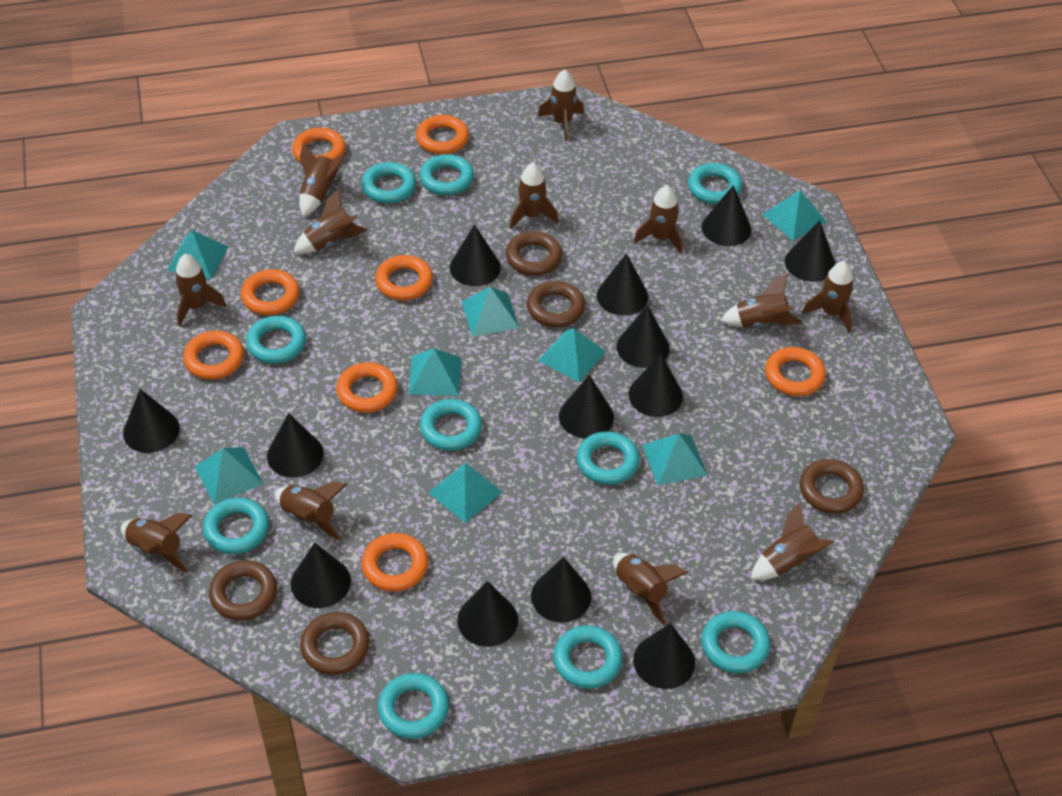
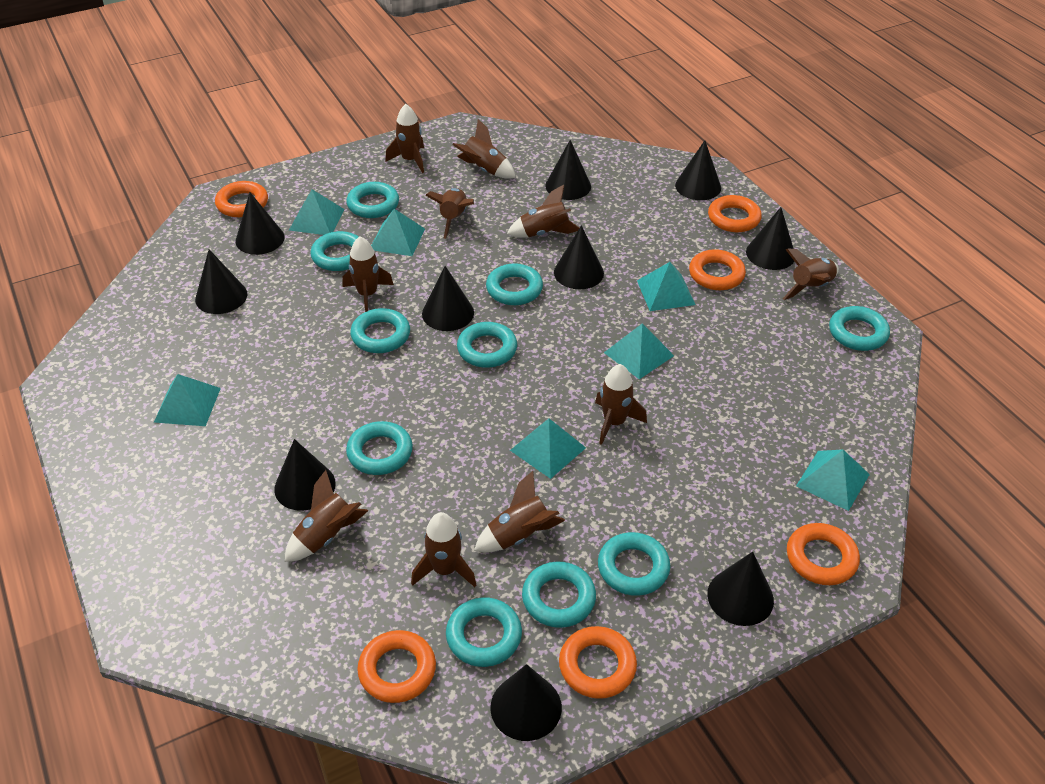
black cone: 13 -> 10
brown ring: 5 -> 0
brown rocket: 12 -> 10
orange ring: 8 -> 6
turquoise pyramid: 8 -> 7

